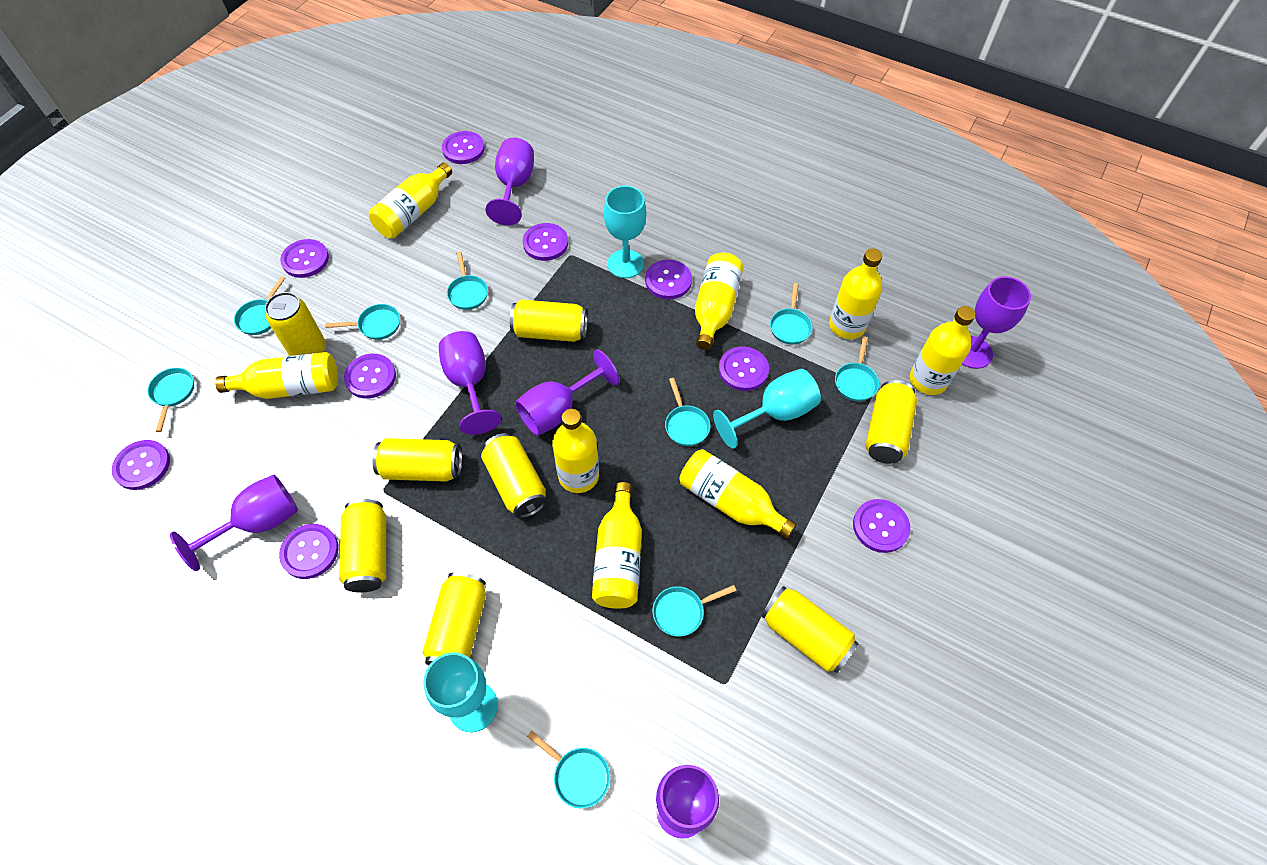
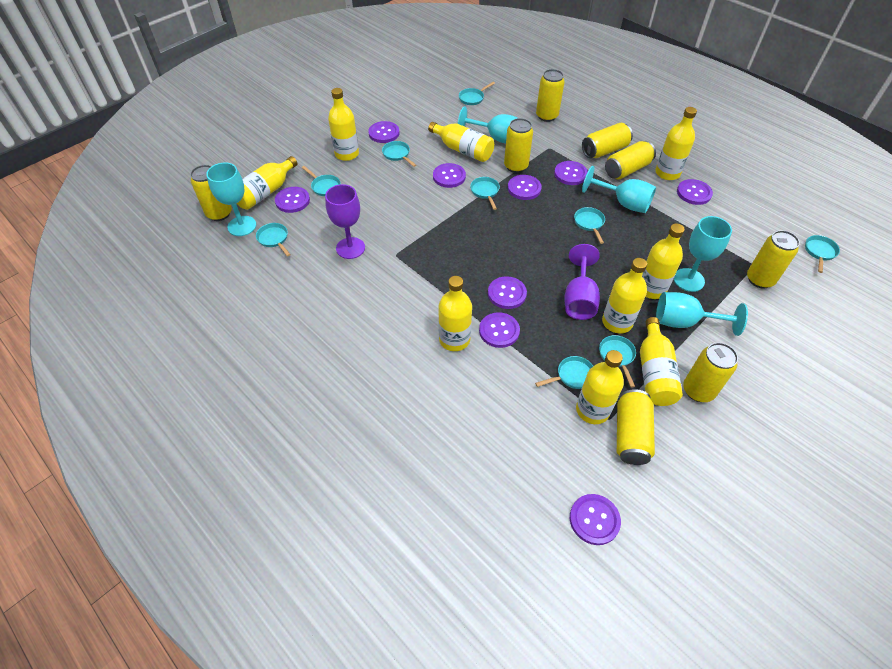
purple goblet: 6 -> 2
turquoise goblet: 3 -> 5
yellow bottle: 8 -> 9

